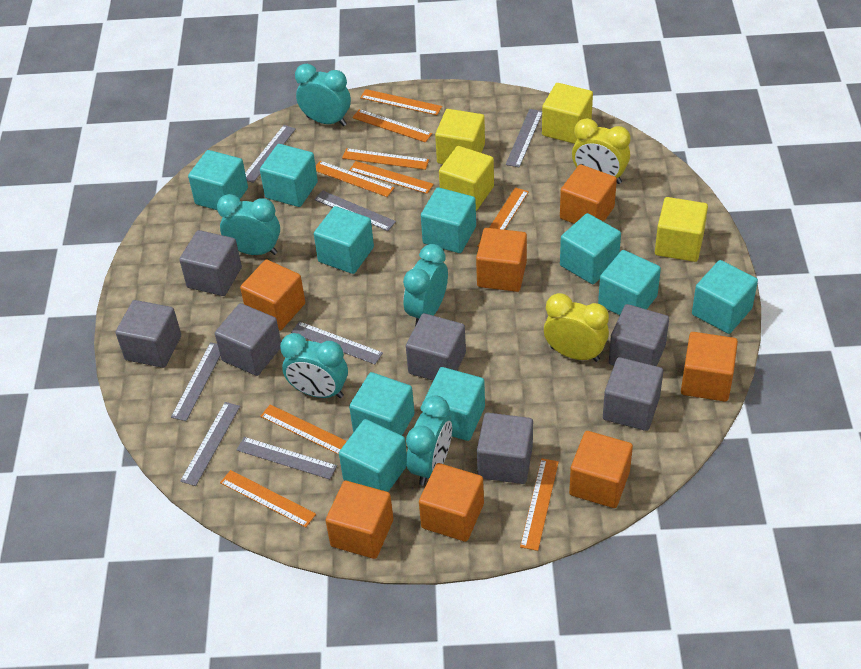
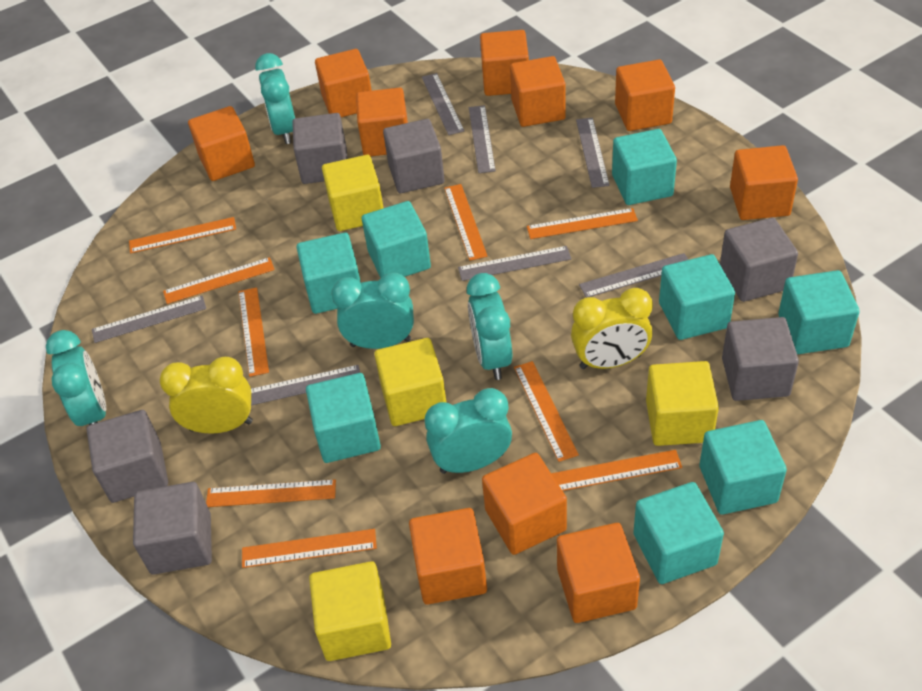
grey cube: 7 -> 6
orange cube: 7 -> 10
turquoise cube: 10 -> 8

